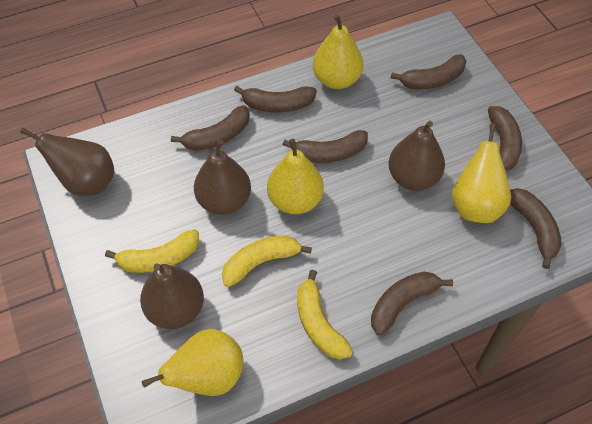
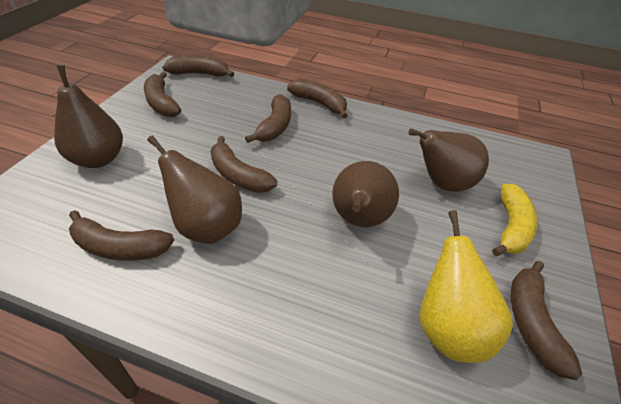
yellow banana: 3 -> 1
yellow pear: 4 -> 1

